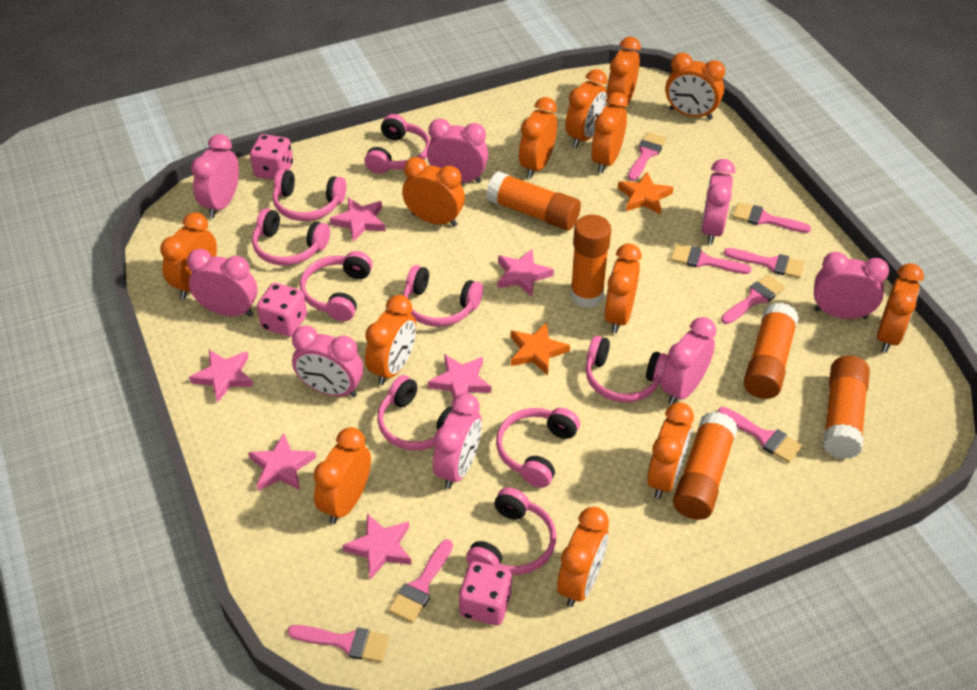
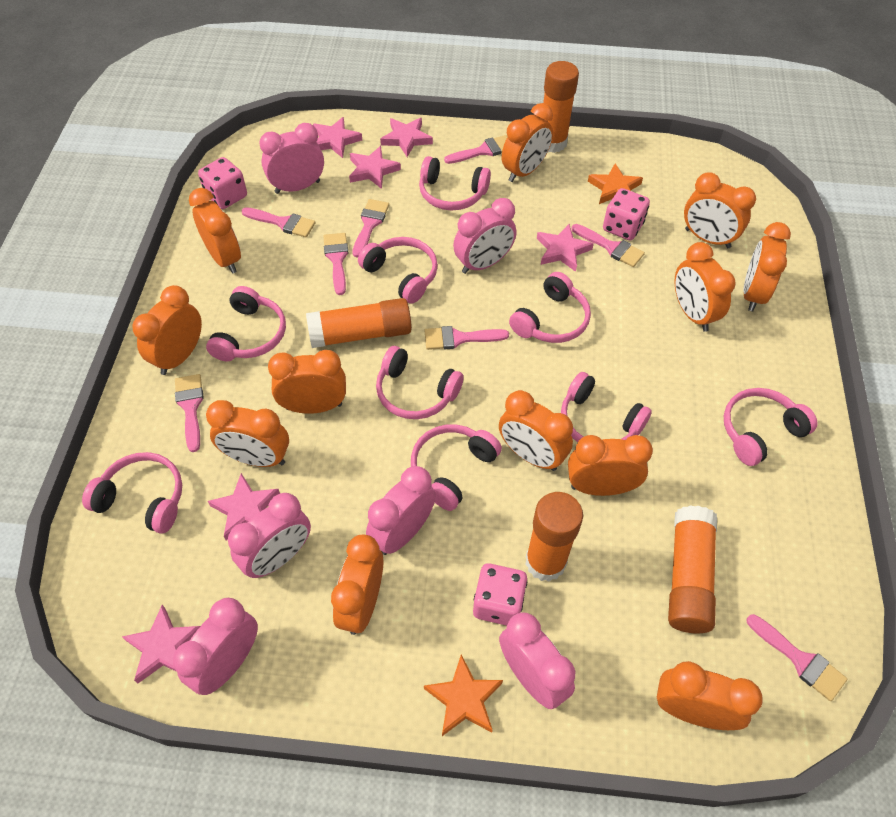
orange clock: 13 -> 12
orange glue stick: 5 -> 4
pink clock: 8 -> 6

